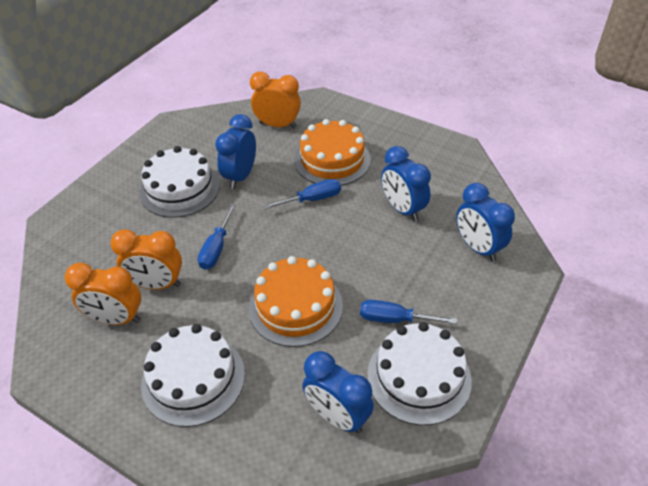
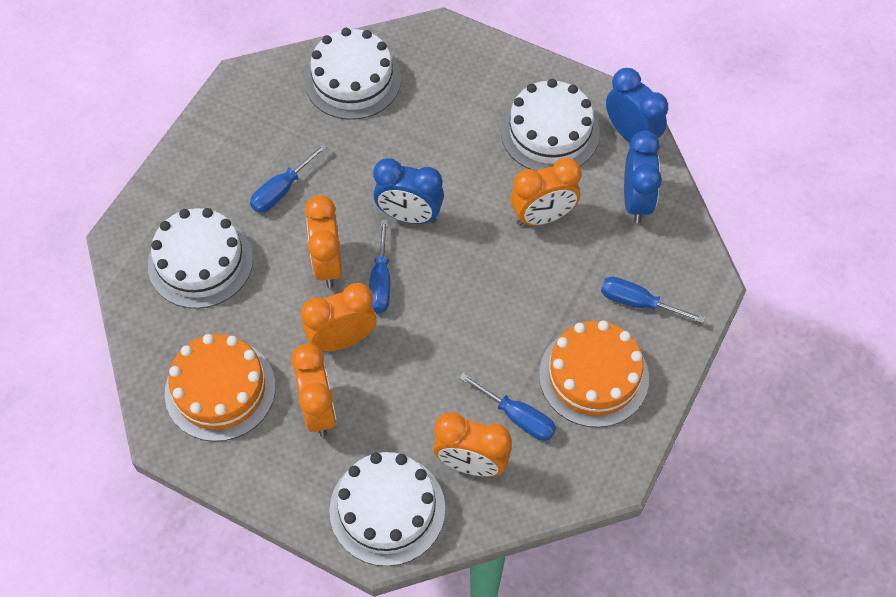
blue clock: 4 -> 3
blue screwdriver: 3 -> 4
orange clock: 3 -> 5
white cake: 3 -> 4

